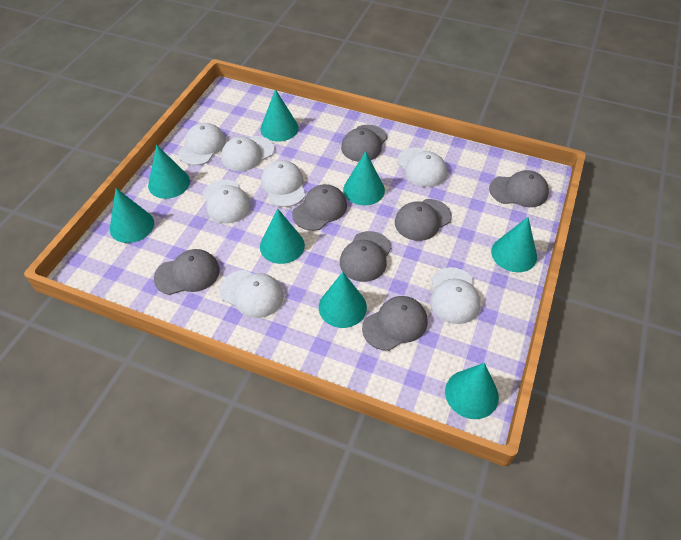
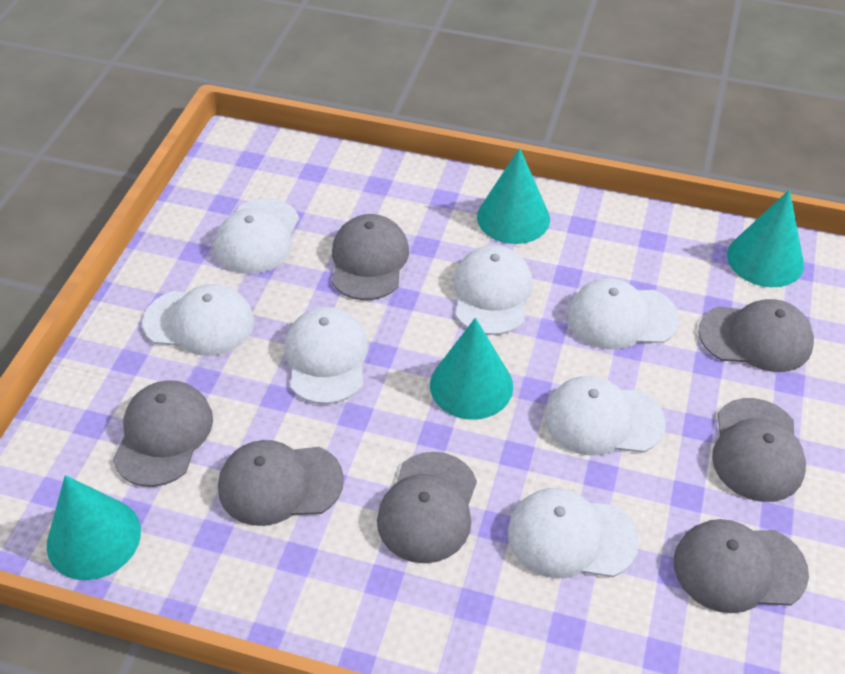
turquoise cone: 8 -> 4

